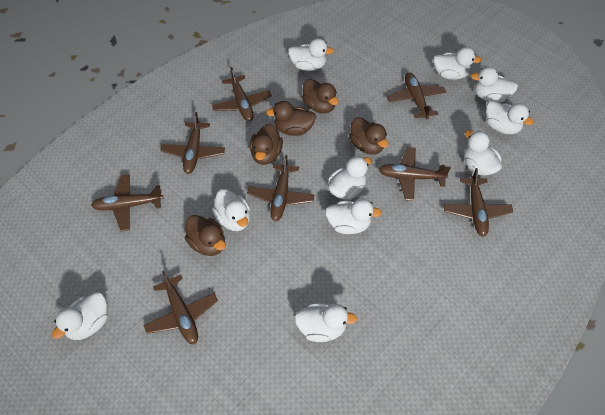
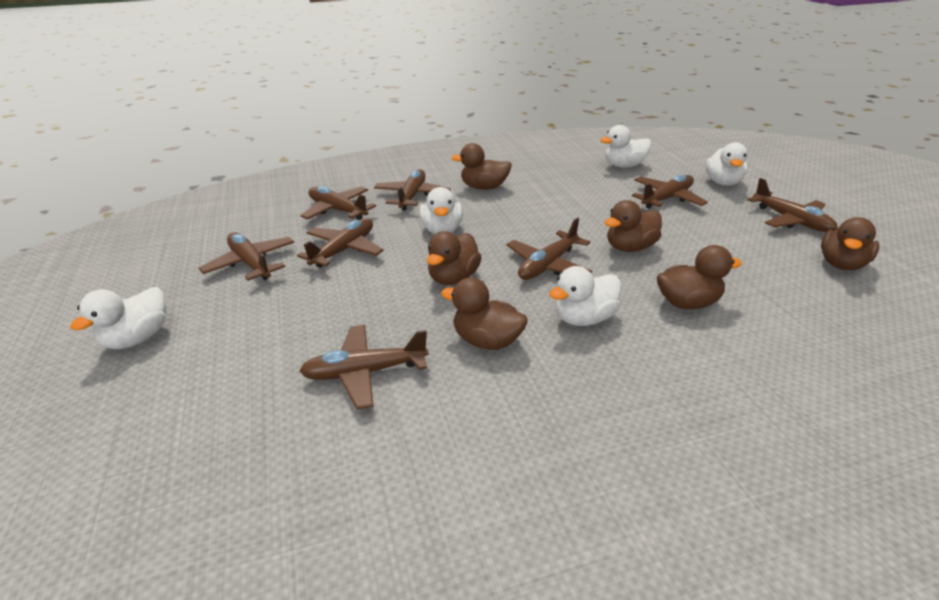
brown duck: 5 -> 6
white duck: 10 -> 5

